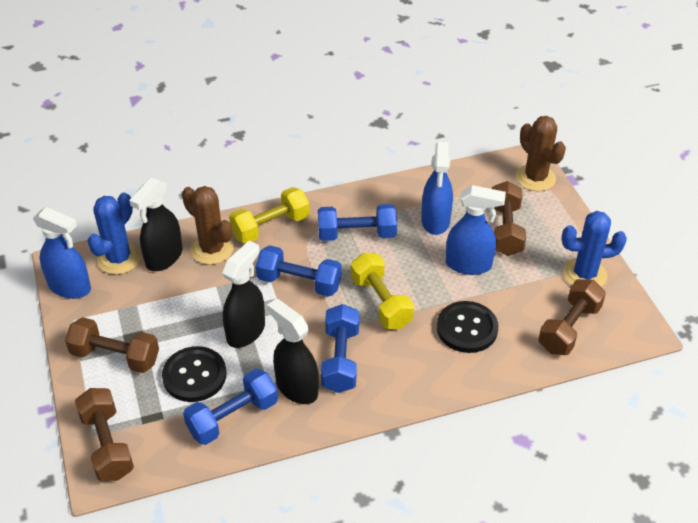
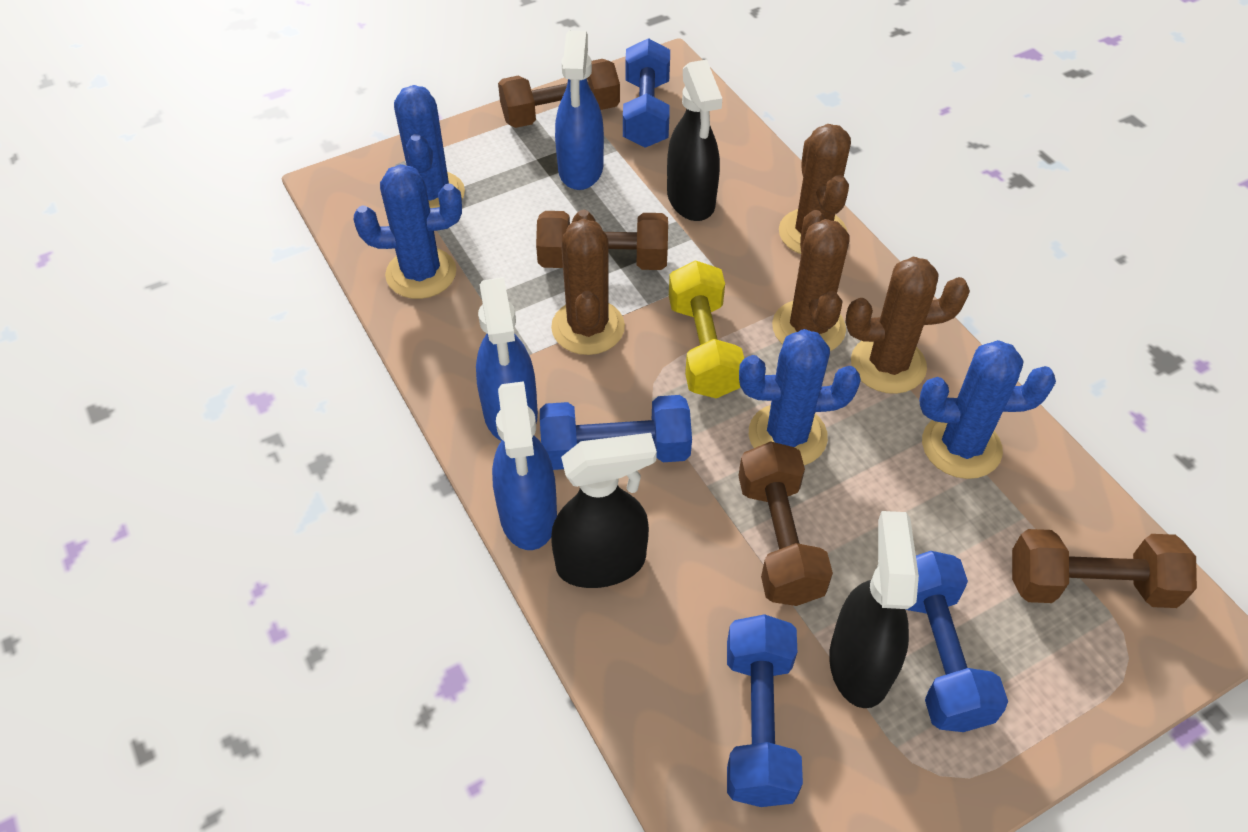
black button: 2 -> 0
blue cactus: 2 -> 4
brown cactus: 2 -> 4
yellow dumbbell: 2 -> 1

